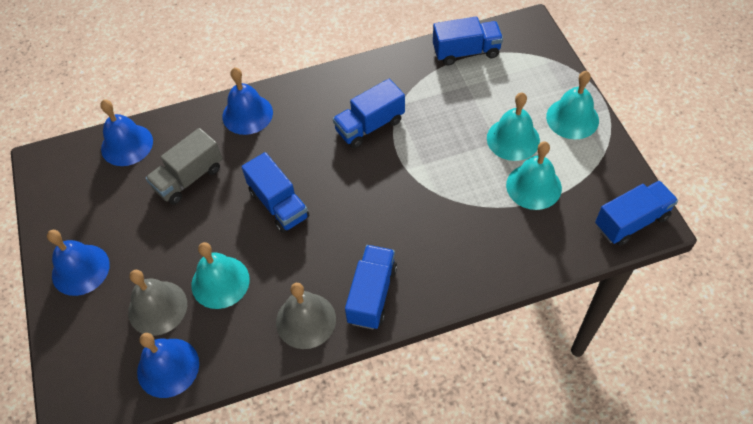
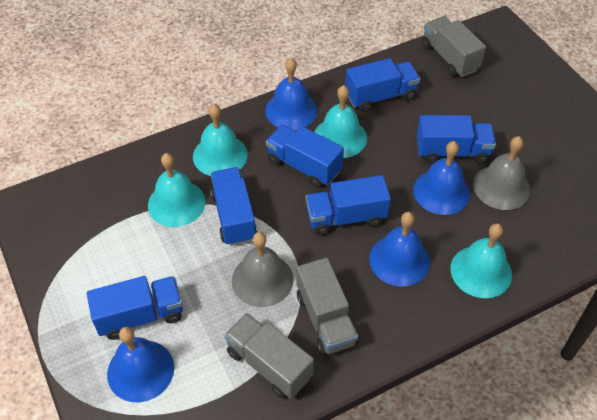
blue truck: 5 -> 6
grey truck: 1 -> 3

